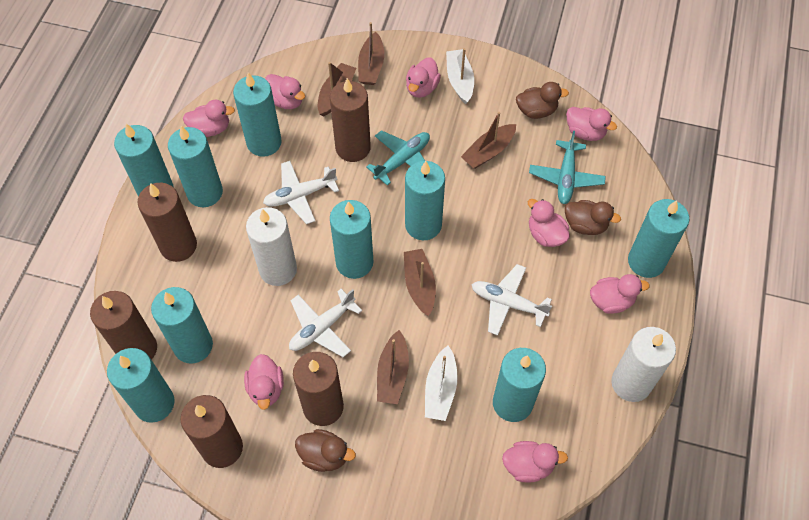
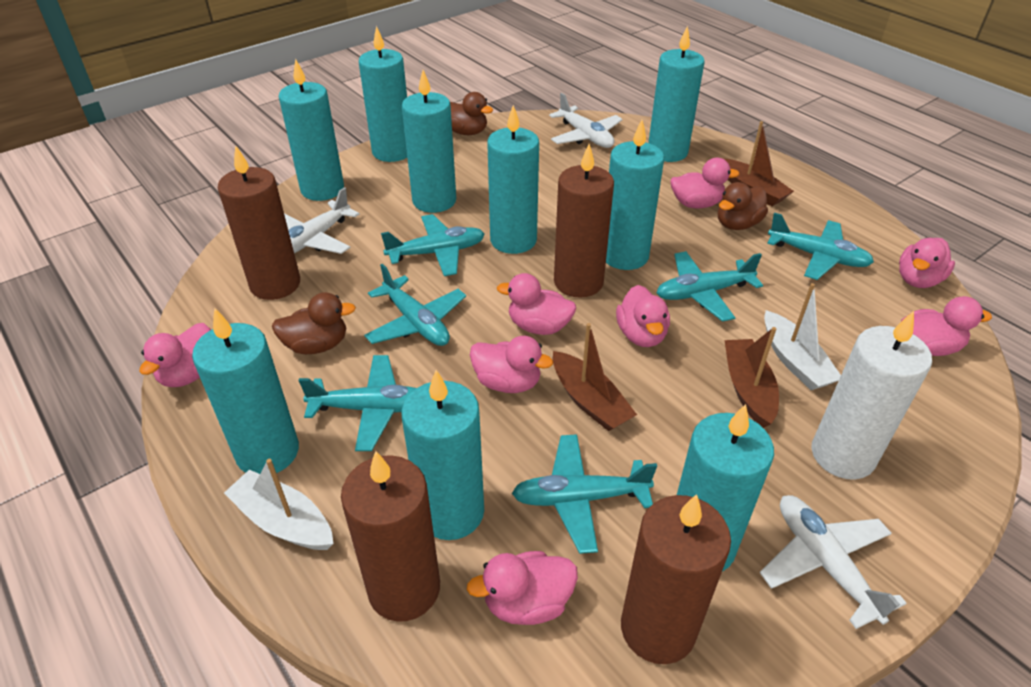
brown boat: 5 -> 3
brown candle: 5 -> 4
turquoise plane: 2 -> 6
white candle: 2 -> 1

